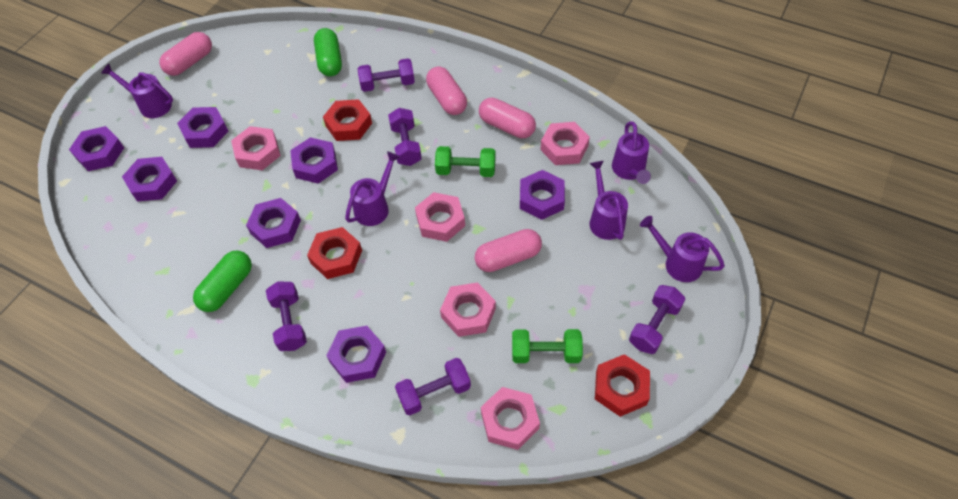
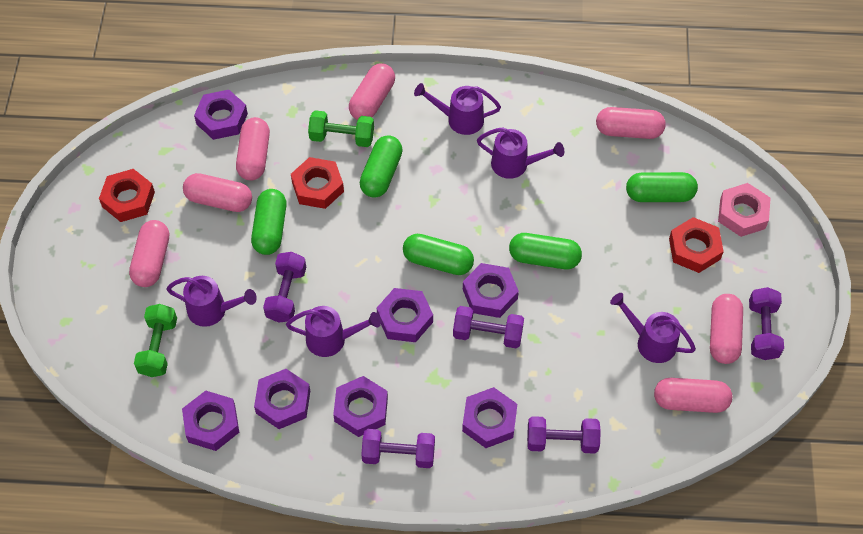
green capsule: 2 -> 5
pink capsule: 4 -> 7
pink nut: 5 -> 1

